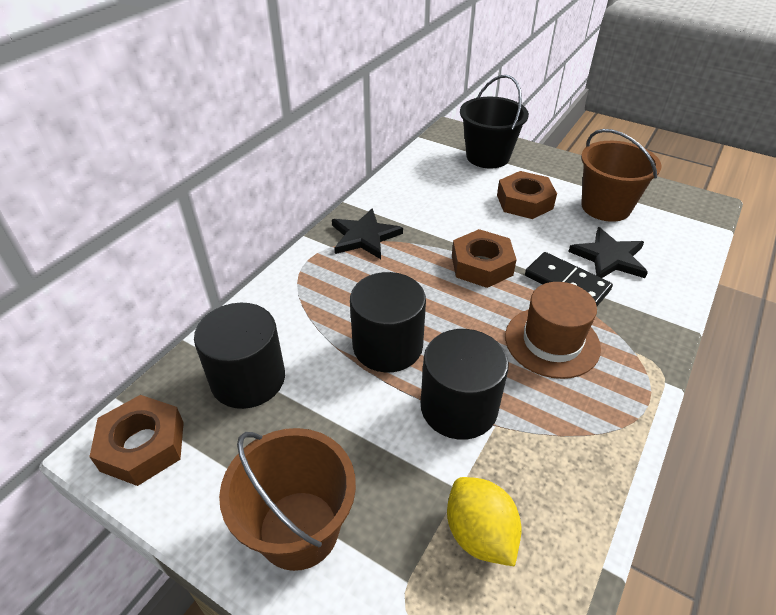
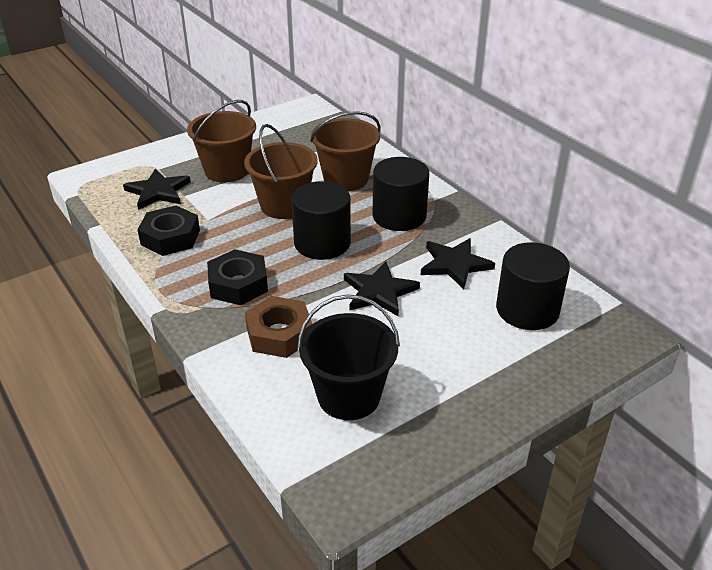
black domino: 1 -> 0
black nut: 0 -> 2
black star: 2 -> 3
brown bucket: 2 -> 3
brown hat: 1 -> 0
brown nut: 3 -> 1
yellow lemon: 1 -> 0

